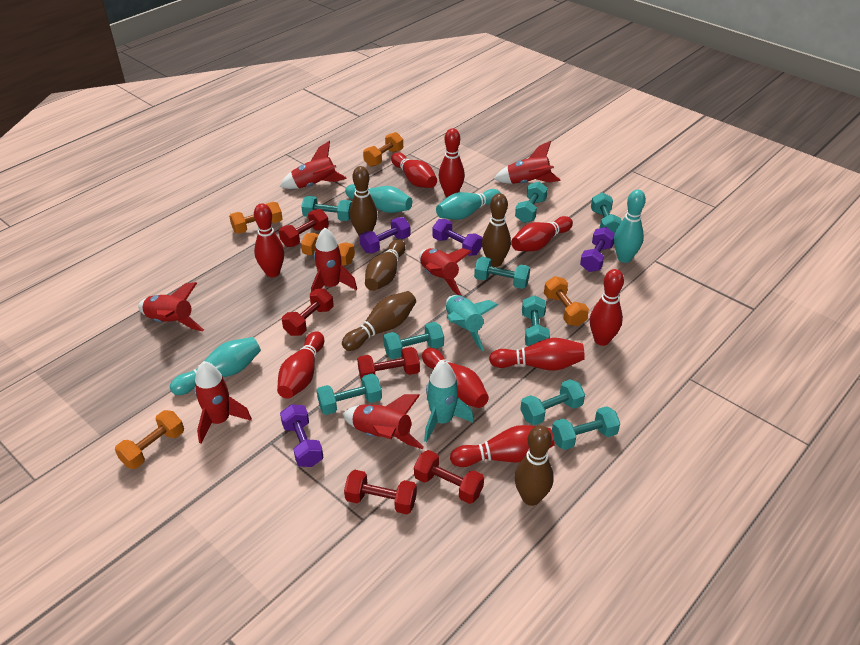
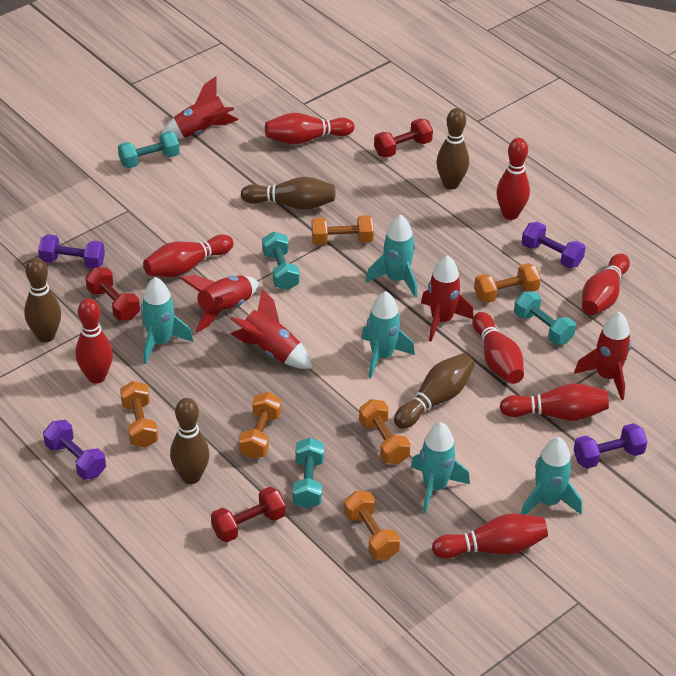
orange dumbbell: 5 -> 6
red bowling pin: 9 -> 8
red dumbbell: 5 -> 3
red rocket: 7 -> 5
turquoise bowling pin: 4 -> 0
turquoise dumbbell: 9 -> 4
turquoise rocket: 2 -> 5

